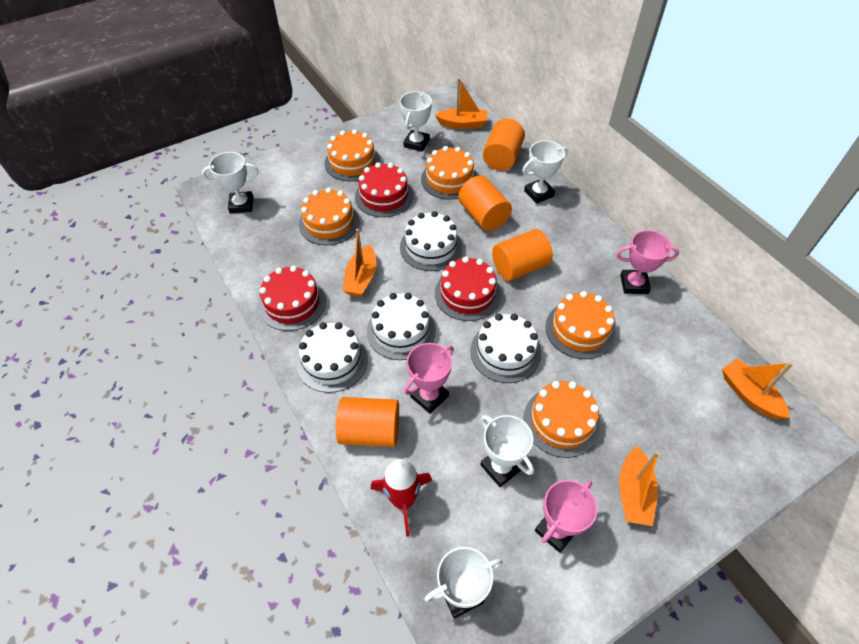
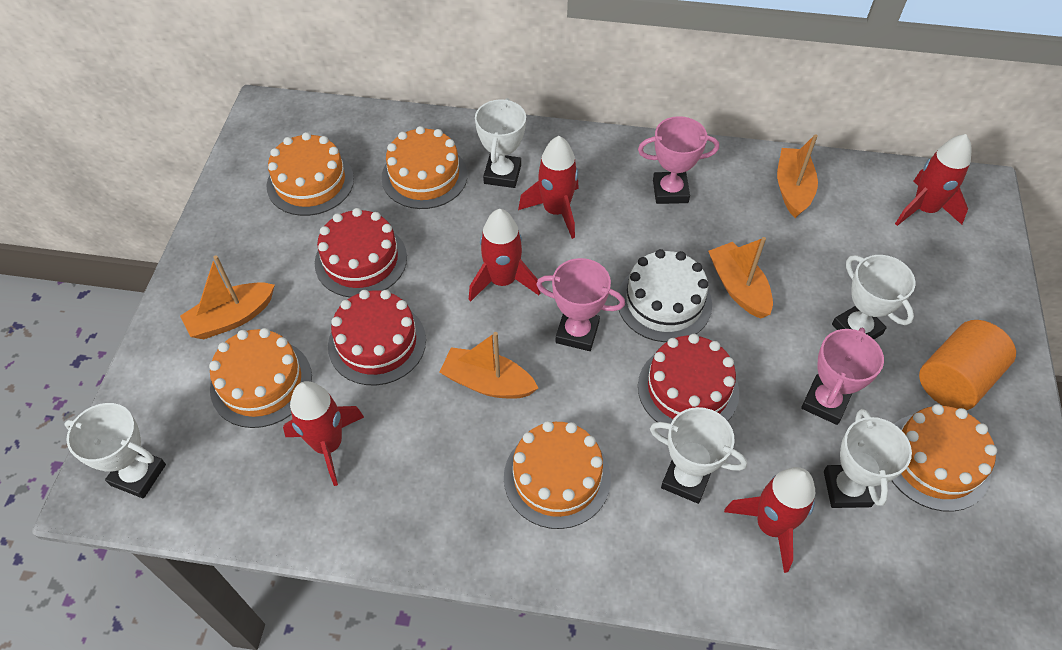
orange cylinder: 4 -> 1
red rocket: 1 -> 5
white cake: 4 -> 1

